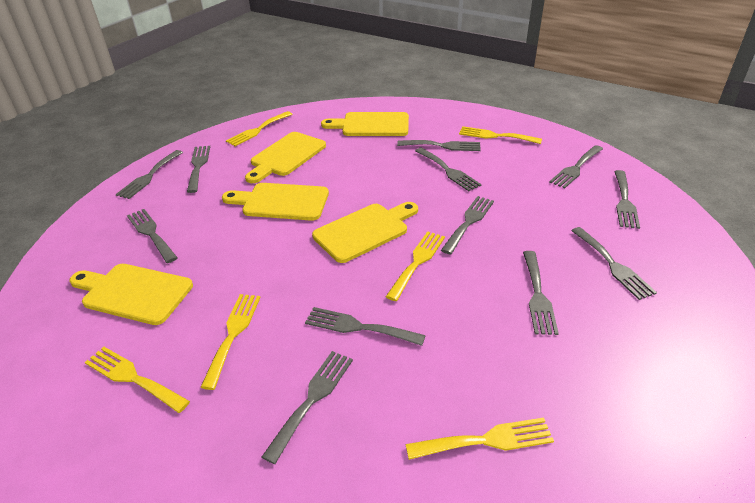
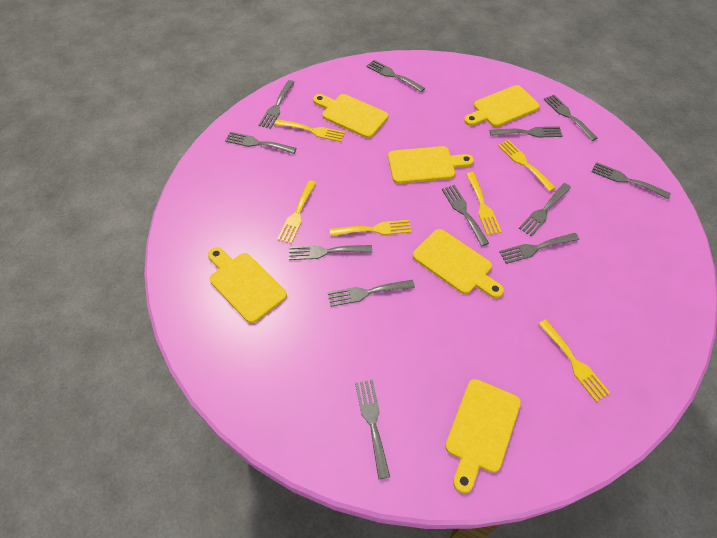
yellow cutting board: 5 -> 6

